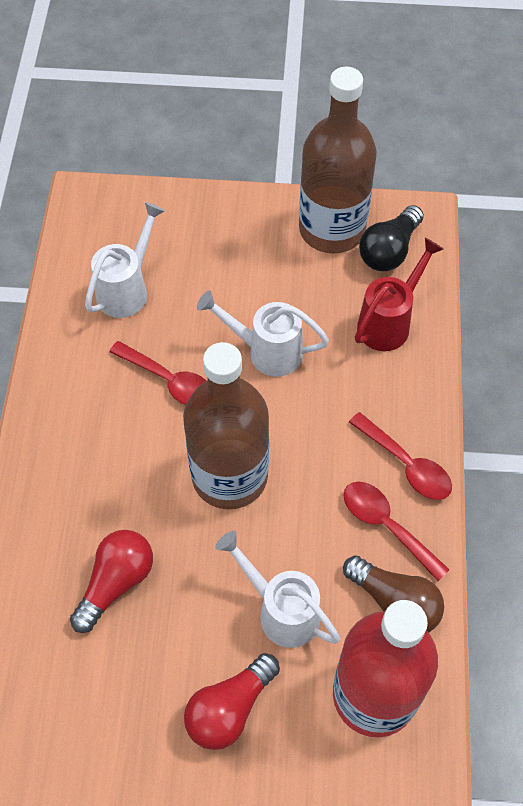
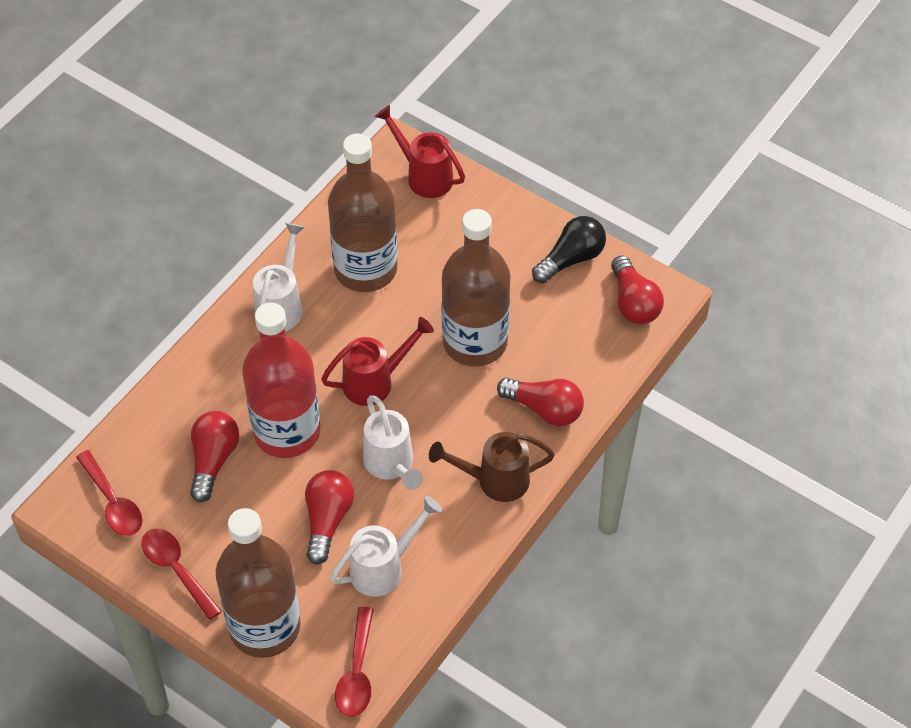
brown bottle: 2 -> 3
brown light bulb: 1 -> 0
brown watering can: 0 -> 1
red light bulb: 2 -> 4
red watering can: 1 -> 2

